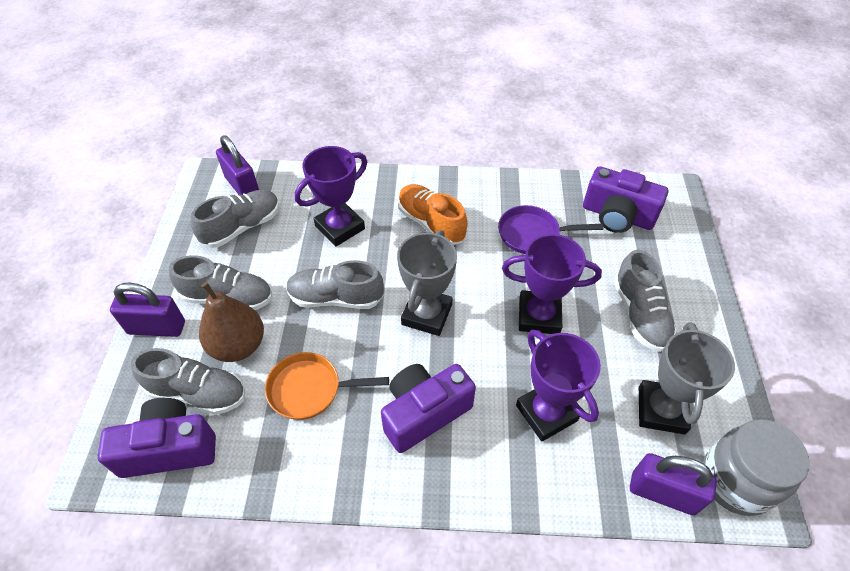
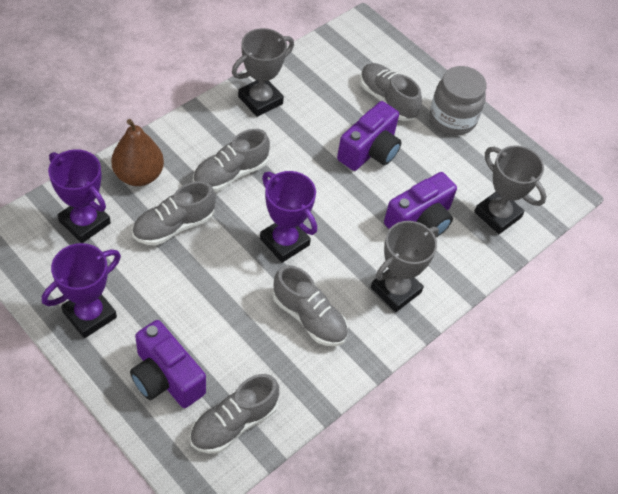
grey trophy: 2 -> 3
orange pan: 1 -> 0
orange shoe: 1 -> 0
purple padlock: 3 -> 0
purple pan: 1 -> 0

